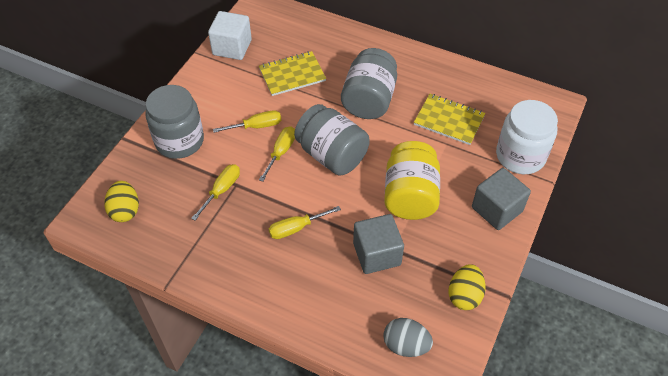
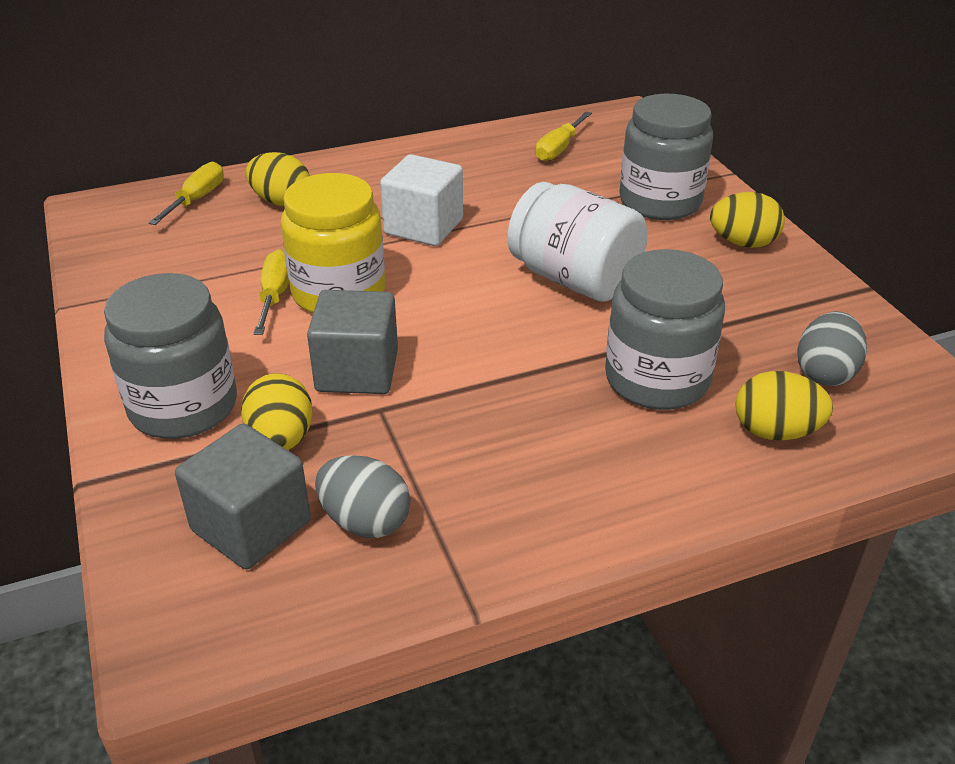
grey egg: 1 -> 2
yellow egg: 2 -> 4
yellow notebook: 2 -> 0
yellow screwdriver: 4 -> 3

